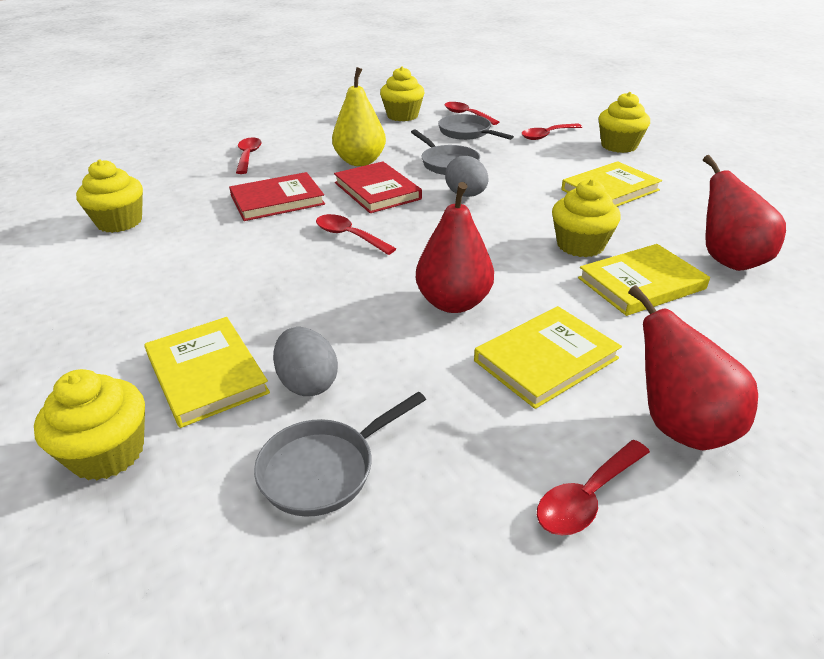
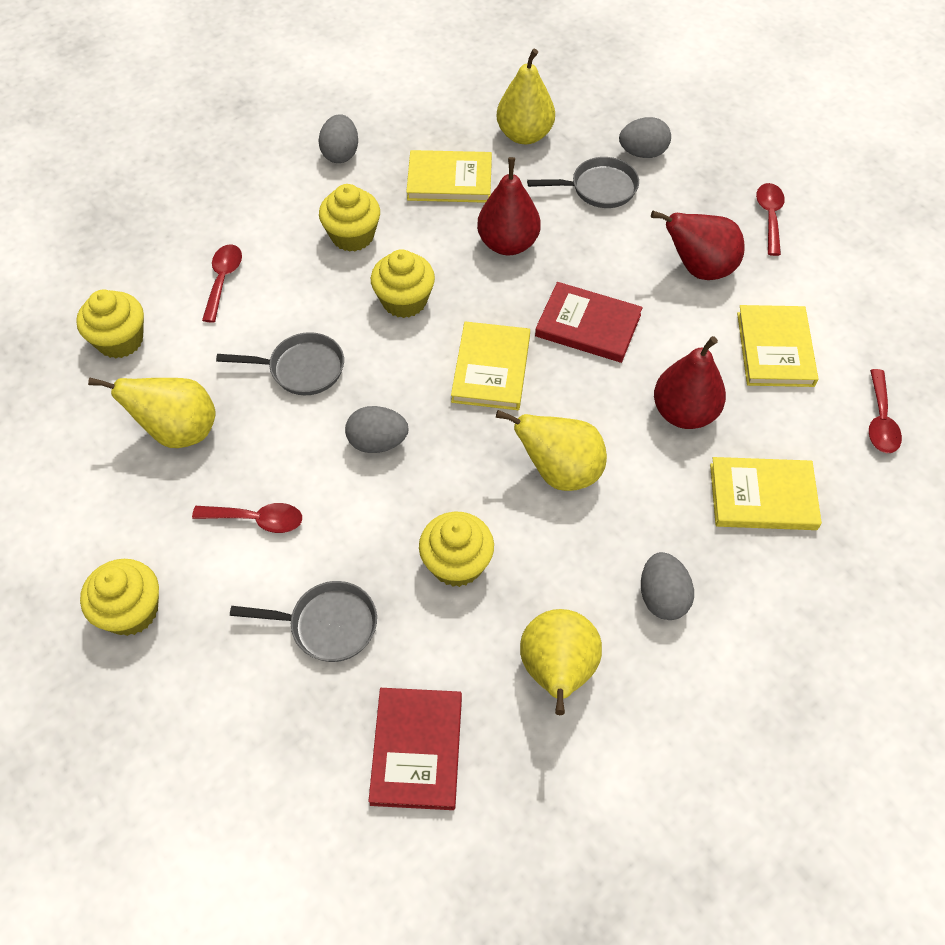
grey egg: 2 -> 4
red spoon: 5 -> 4
yellow pear: 1 -> 4

